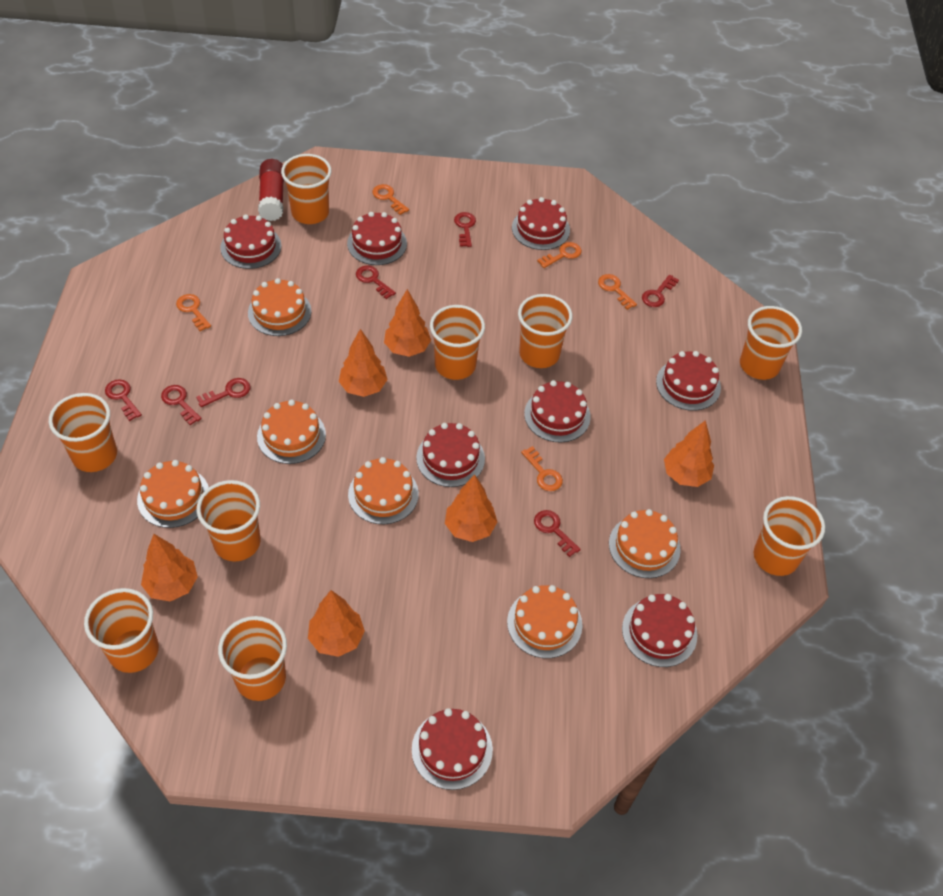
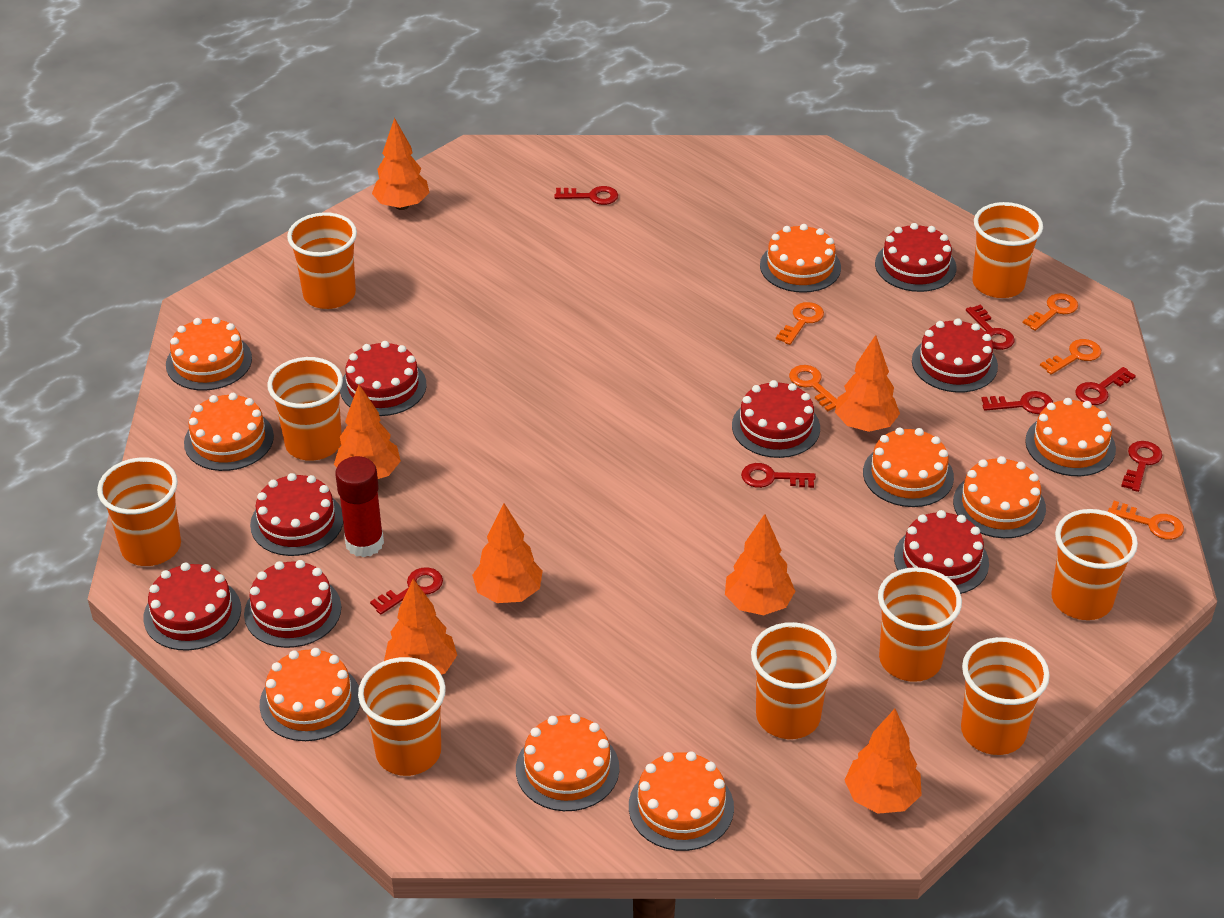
orange cake: 6 -> 9
orange tree: 6 -> 7

